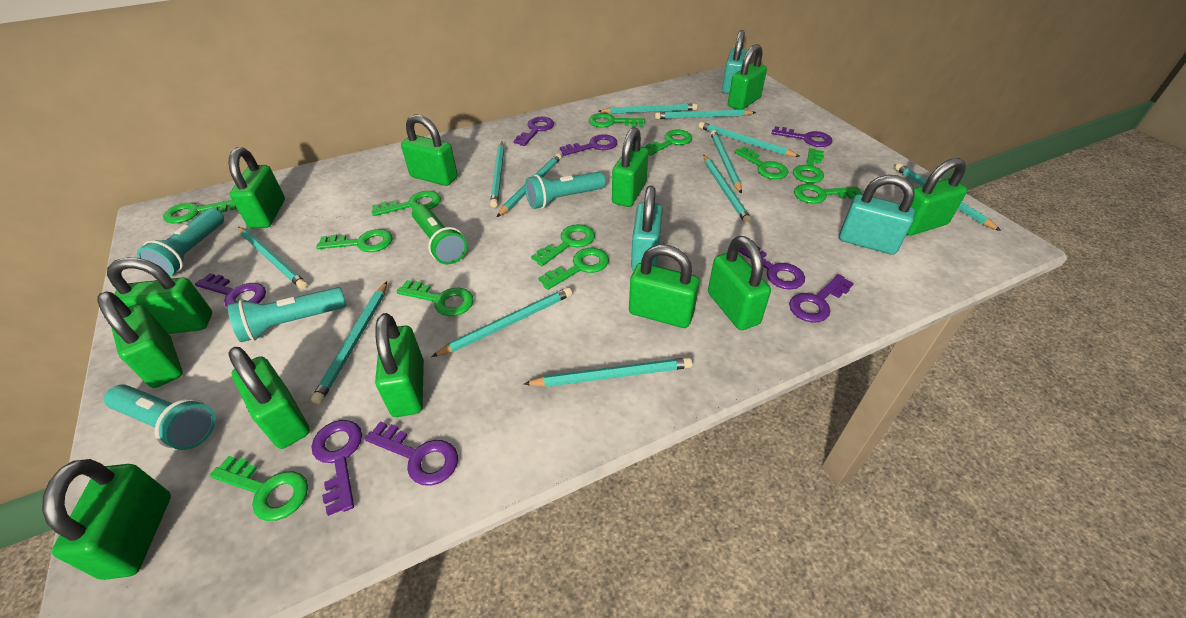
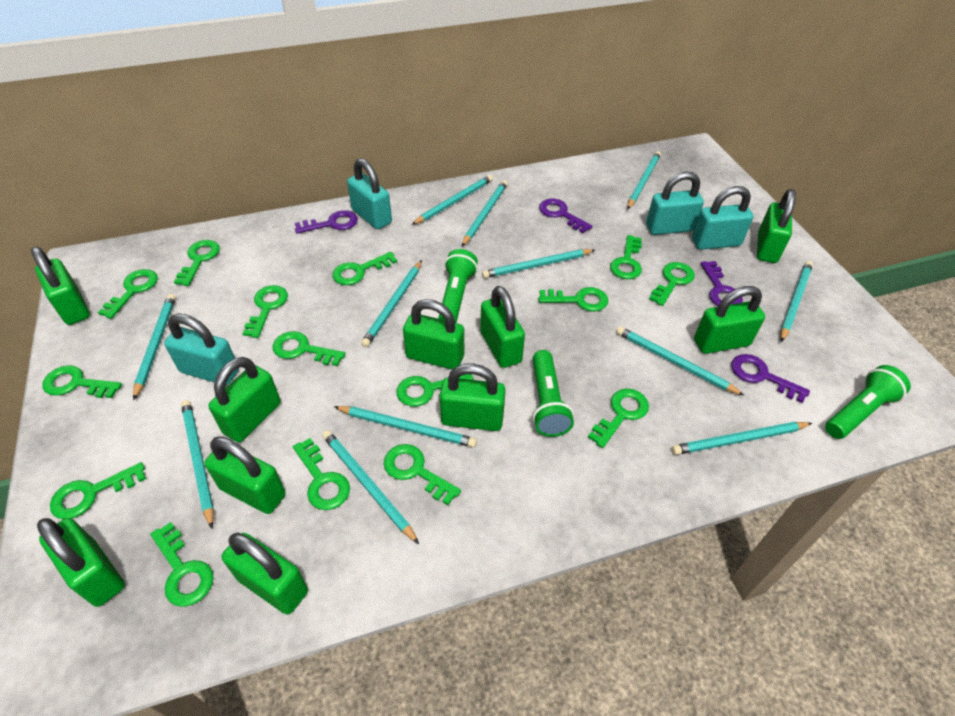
green flashlight: 1 -> 3
green key: 12 -> 15
green padlock: 12 -> 10
purple key: 8 -> 4
turquoise flashlight: 4 -> 0
turquoise padlock: 3 -> 4

